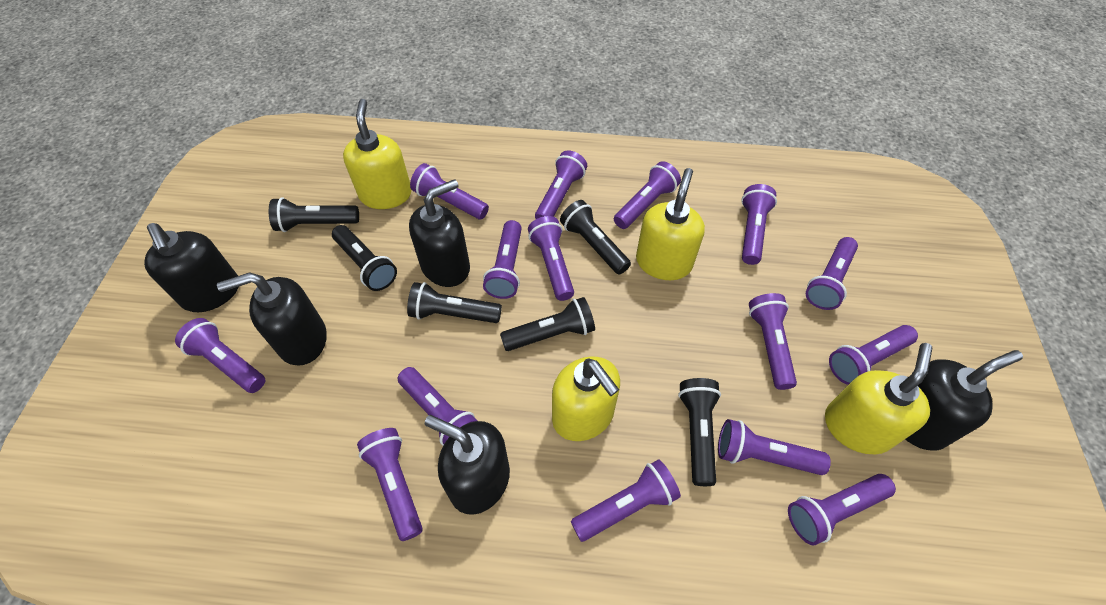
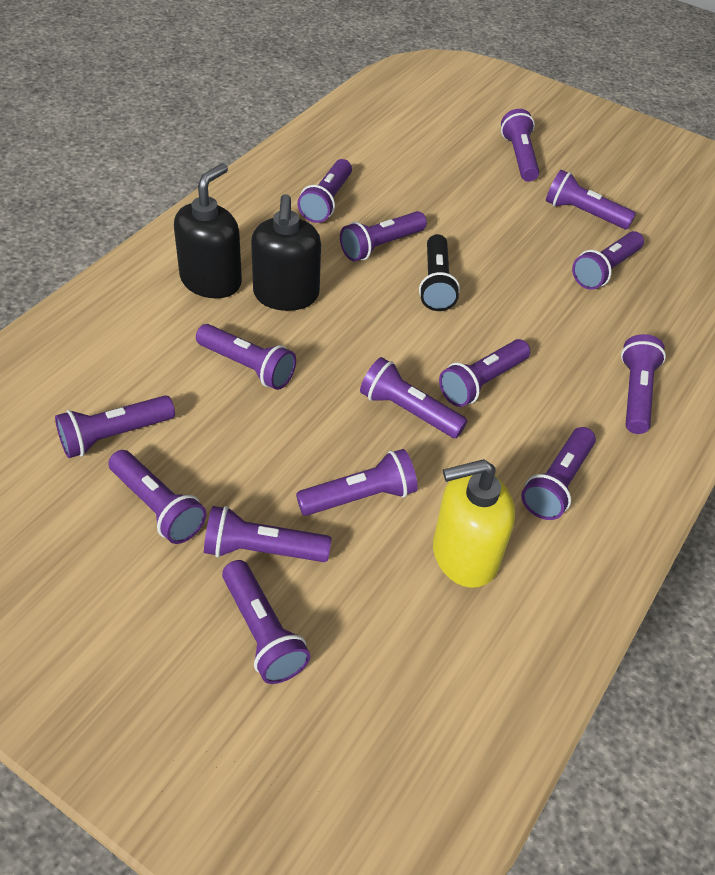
black flashlight: 6 -> 1
black soap dispenser: 5 -> 2
yellow soap dispenser: 4 -> 1

